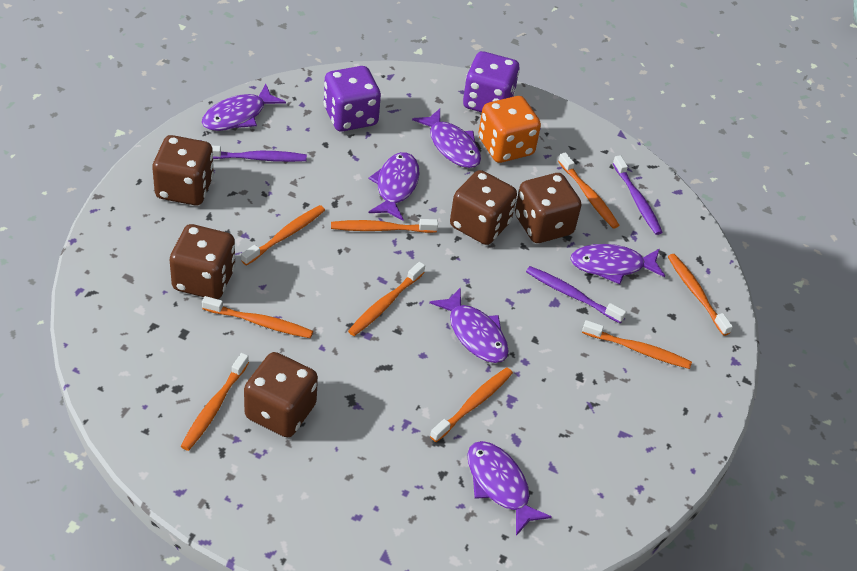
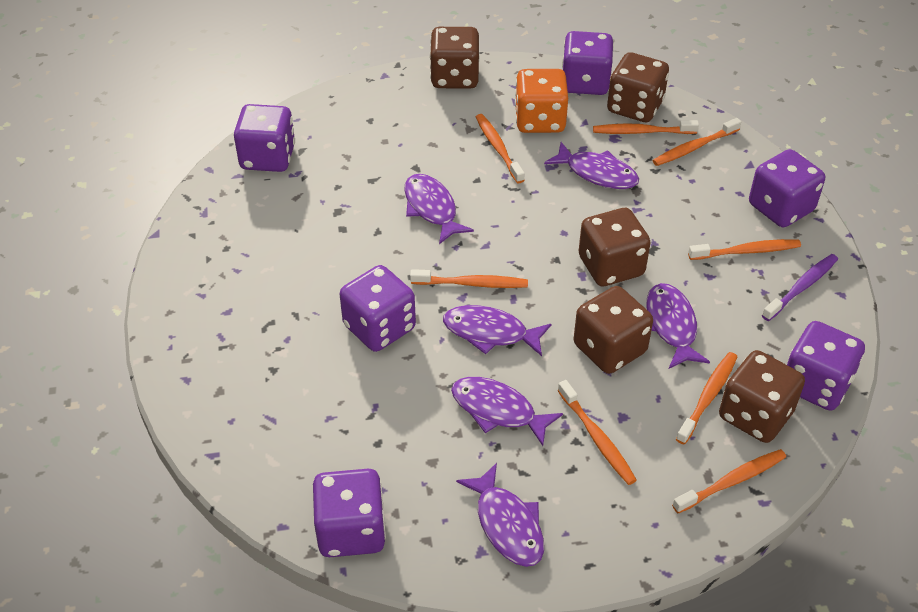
orange toothbrush: 9 -> 8
purple dice: 2 -> 6
purple toothbrush: 3 -> 1

